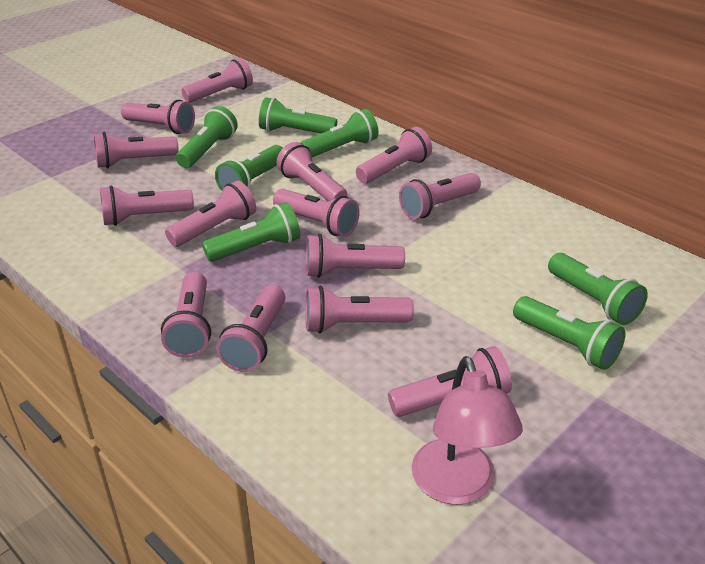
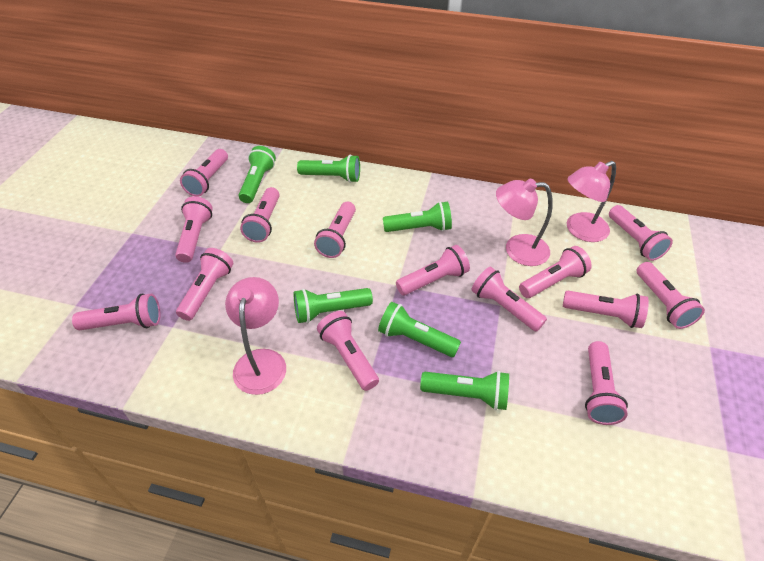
green flashlight: 7 -> 6
pink lamp: 1 -> 3

